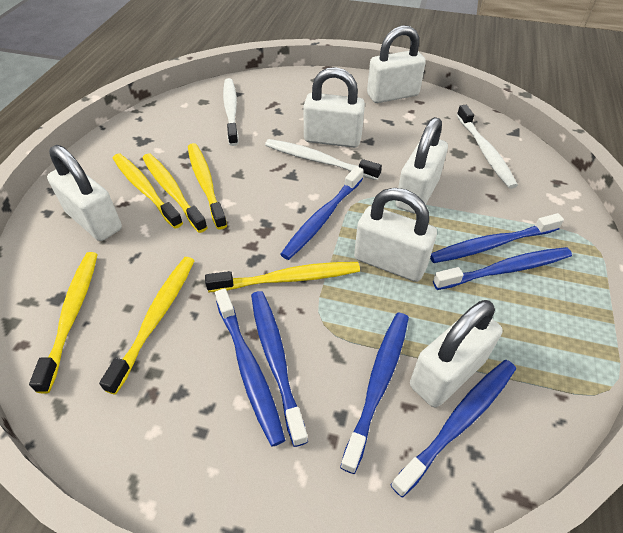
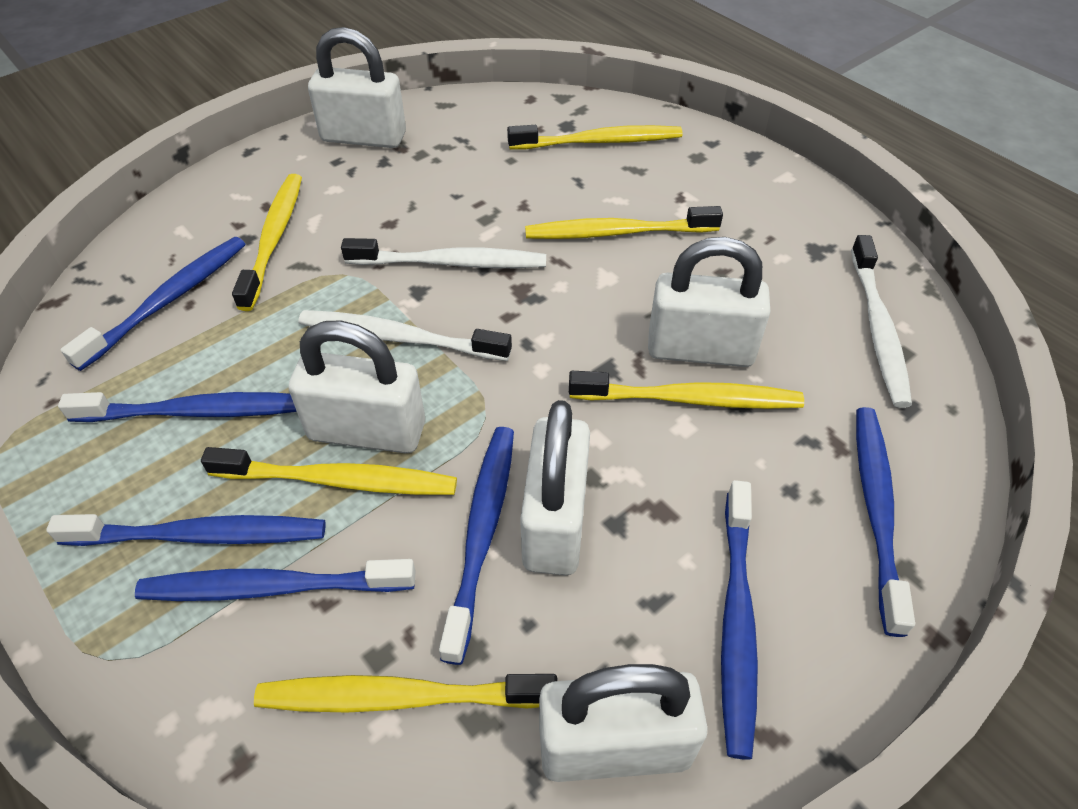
white padlock: 6 -> 5

